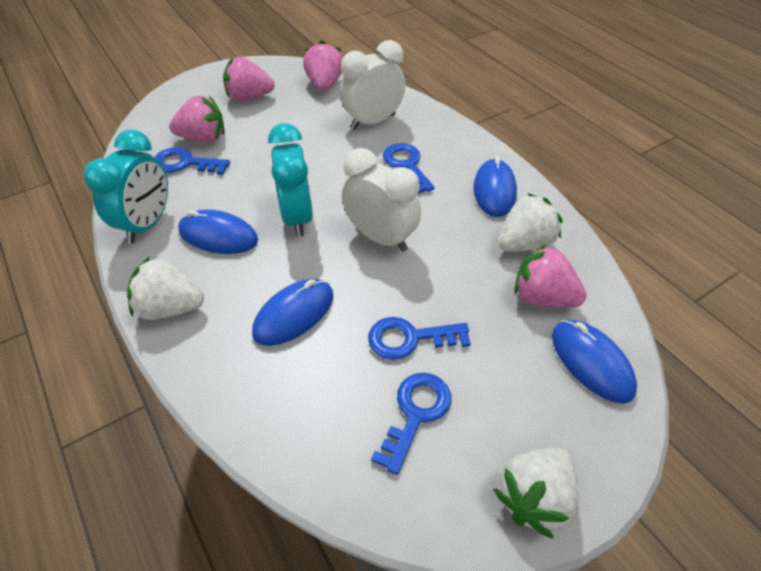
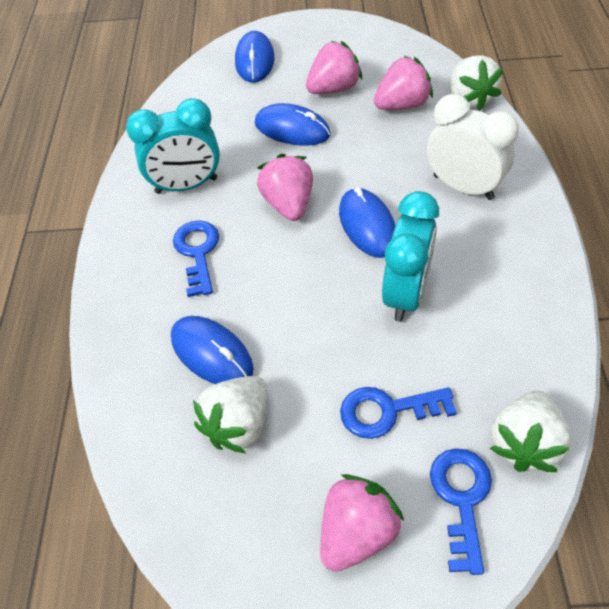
blue key: 4 -> 3
white clock: 2 -> 1

